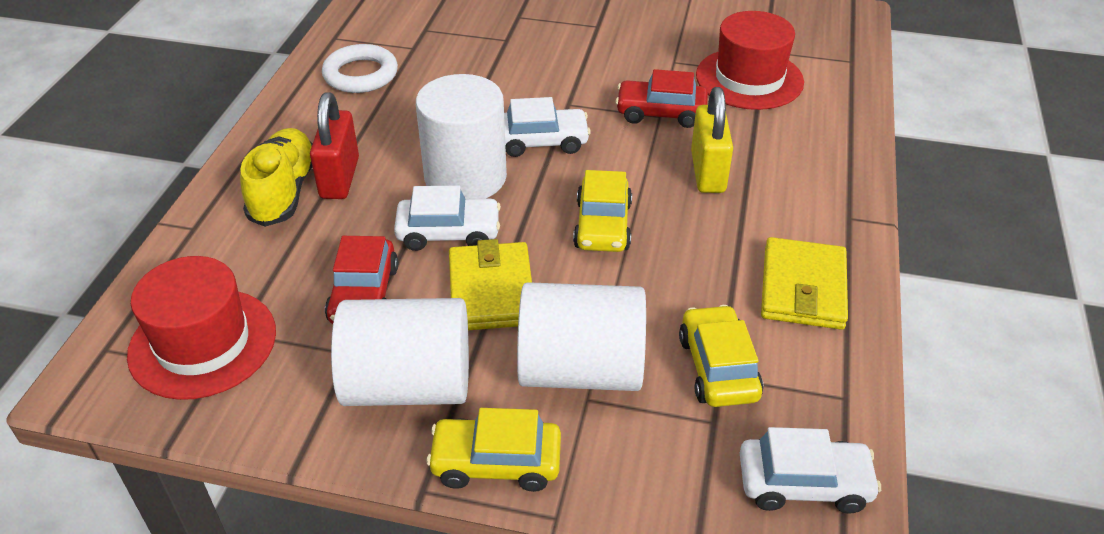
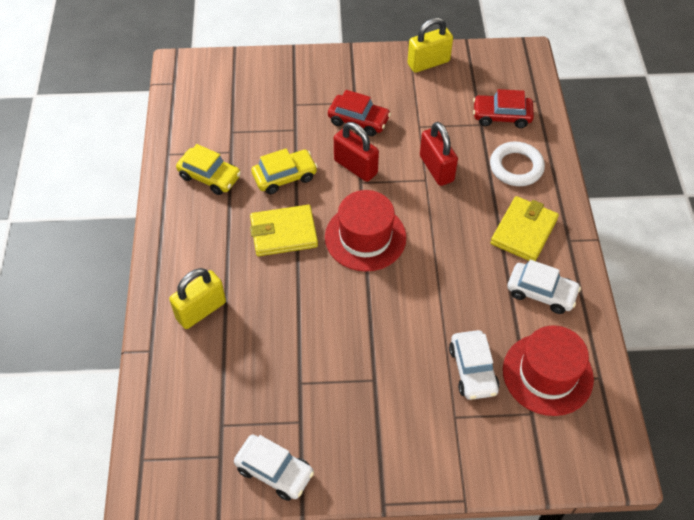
red padlock: 1 -> 2
white cylinder: 3 -> 0
yellow car: 3 -> 2
yellow padlock: 1 -> 2
yellow shoe: 1 -> 0

